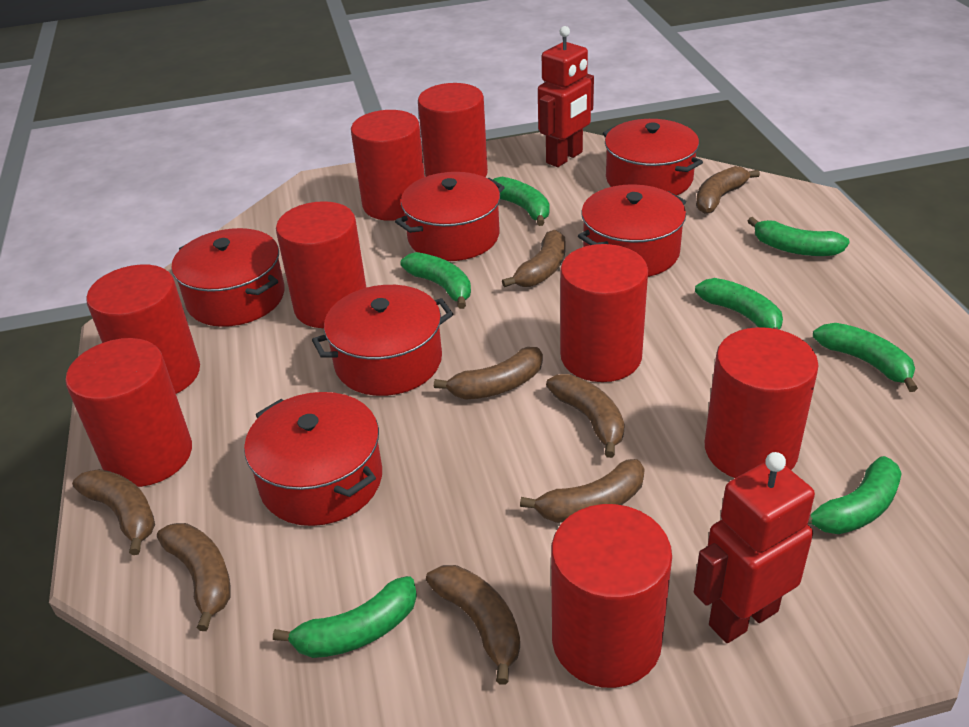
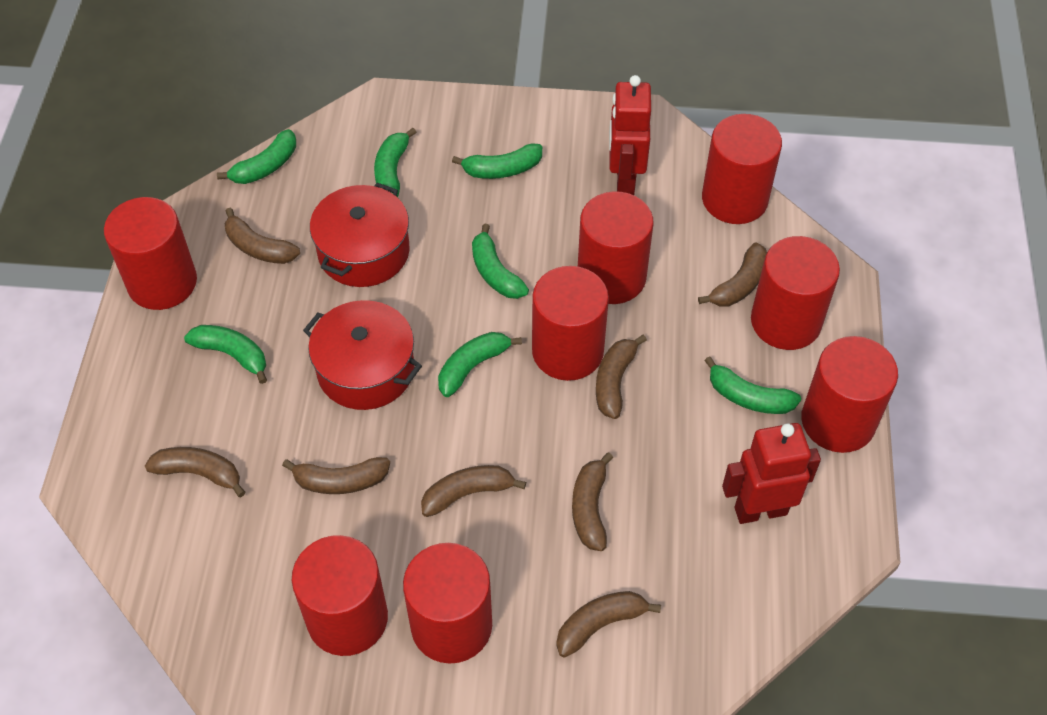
red pot: 6 -> 2

